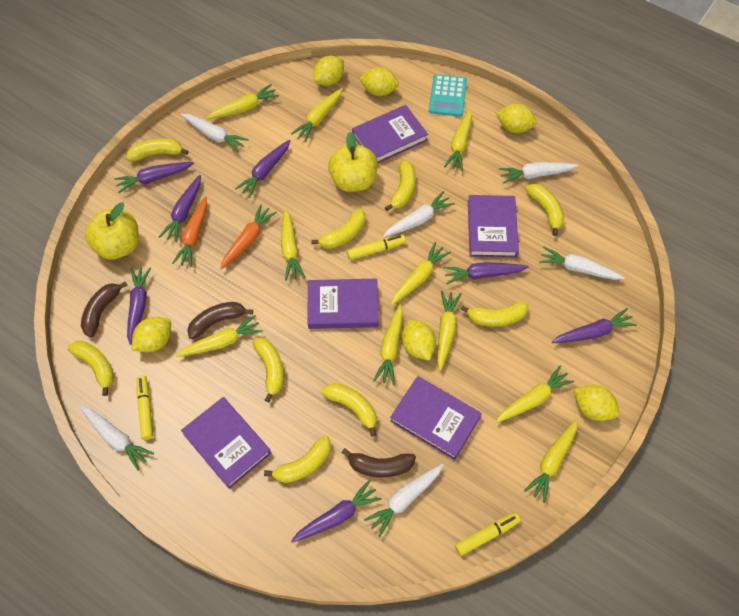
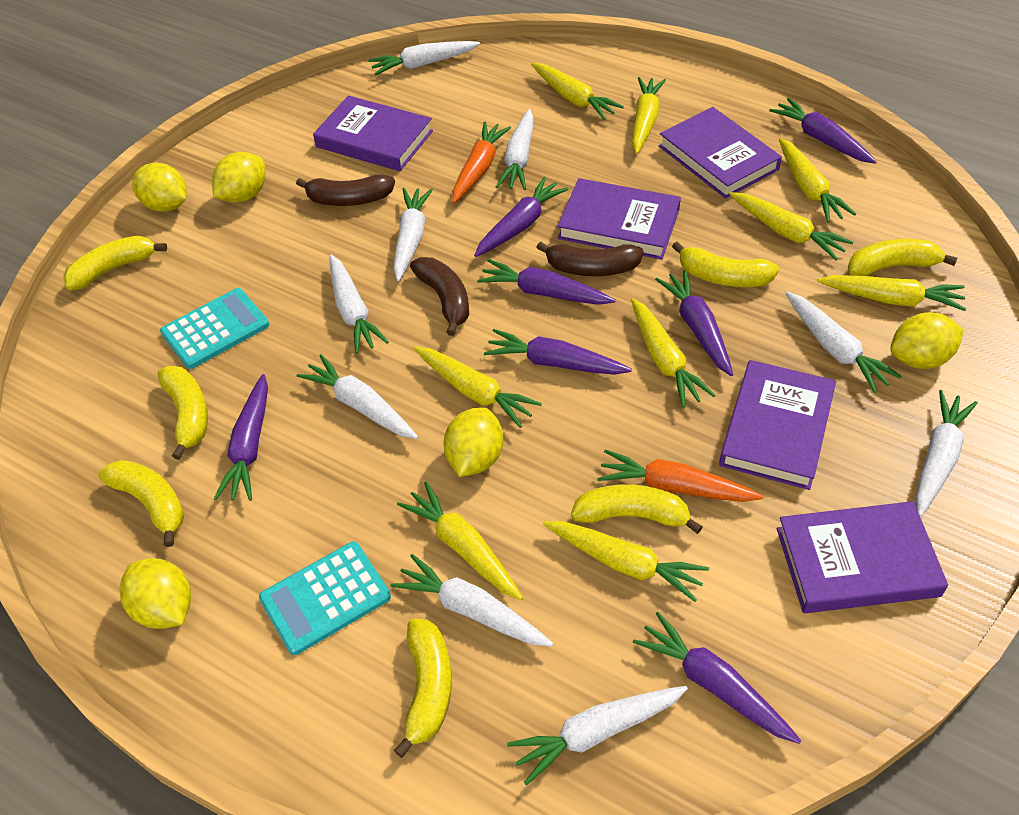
turquoise calculator: 1 -> 2
white carrot: 6 -> 9
yellow apple: 2 -> 0
yellow banana: 9 -> 7
yellow carrot: 10 -> 9
yellow lemon: 6 -> 5
yellow marker: 3 -> 0

